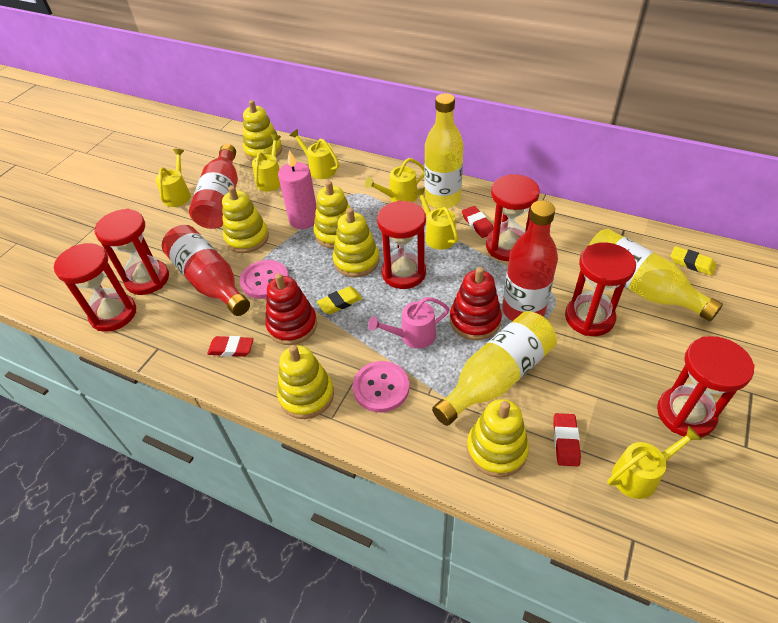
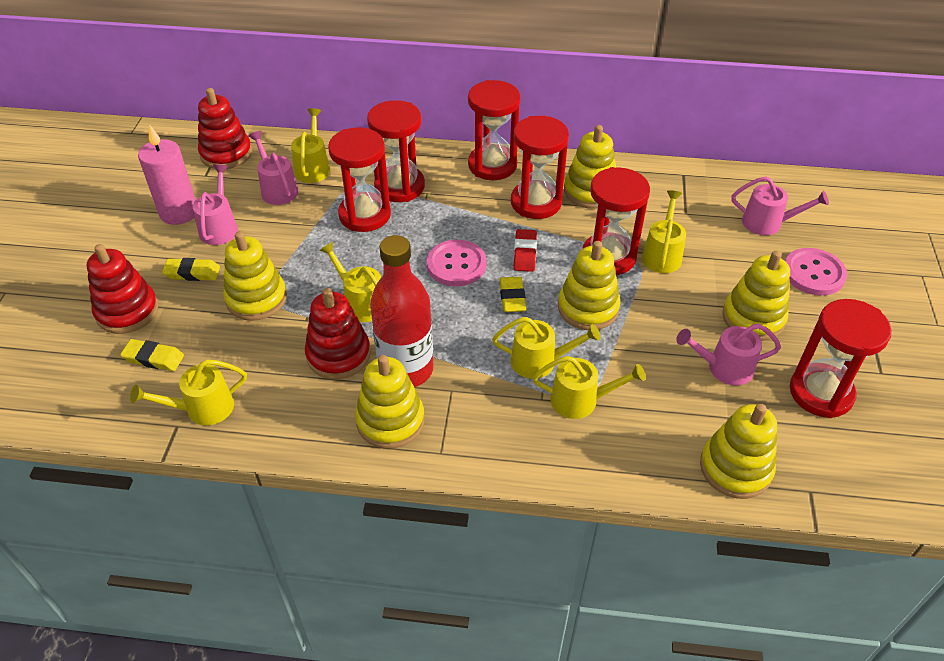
pink watering can: 1 -> 4
red bottle: 3 -> 1
red eraser: 3 -> 1
red stacking toy: 2 -> 3
yellow bottle: 3 -> 0
yellow eraser: 2 -> 3

